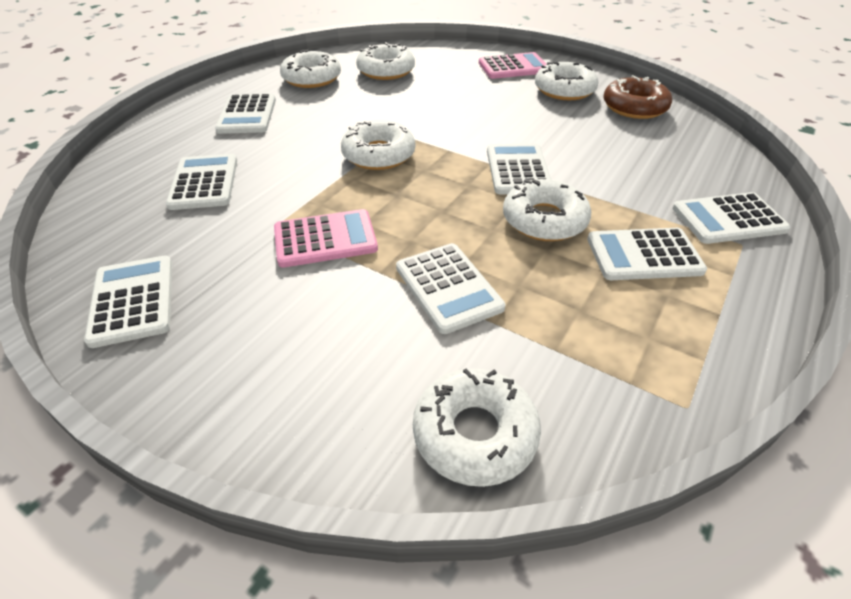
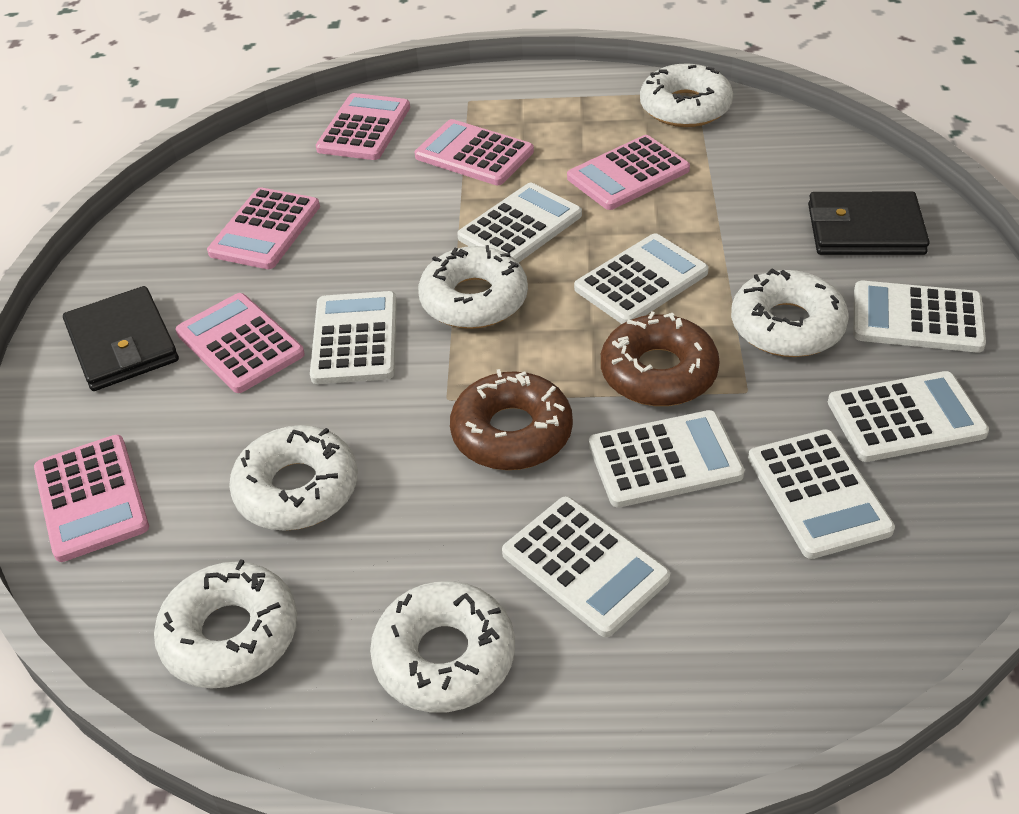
black wallet: 0 -> 2
brown donut: 1 -> 2
pink calculator: 2 -> 6
white calculator: 7 -> 8

